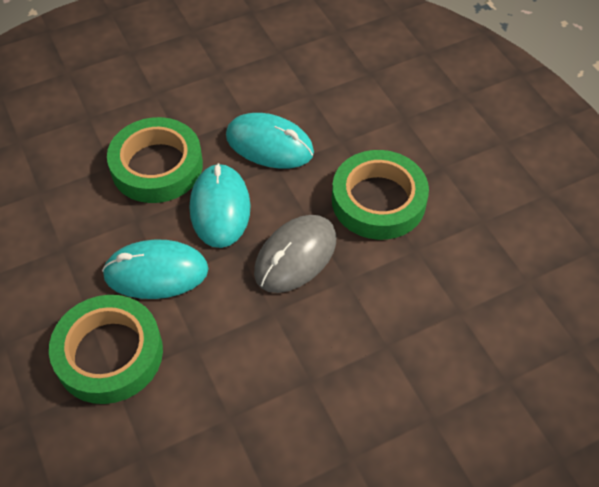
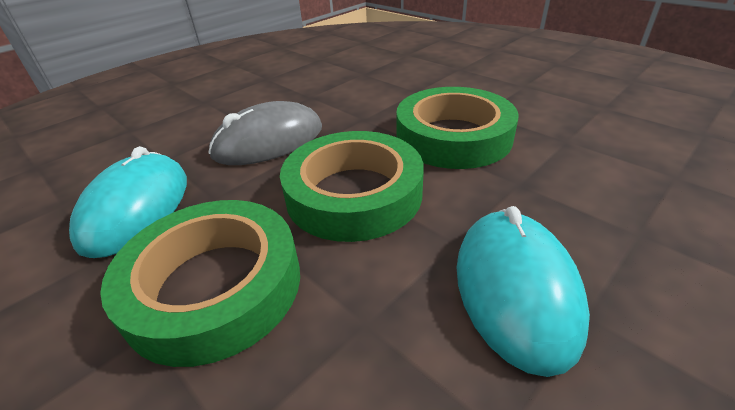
turquoise mouse: 3 -> 2

